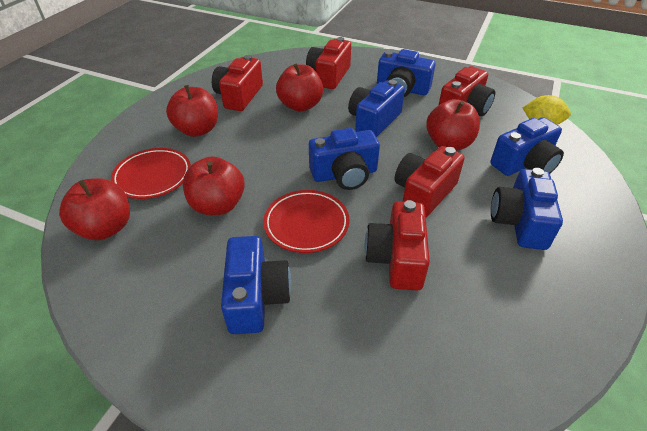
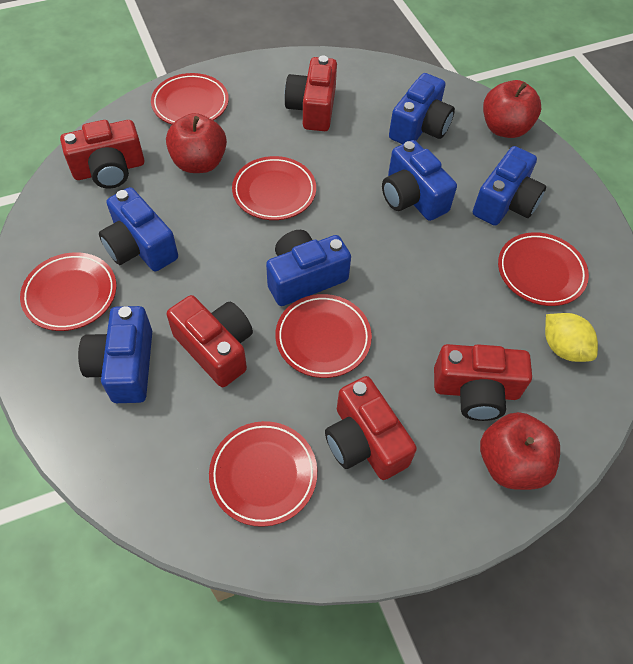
red apple: 5 -> 3
red plate: 2 -> 6

